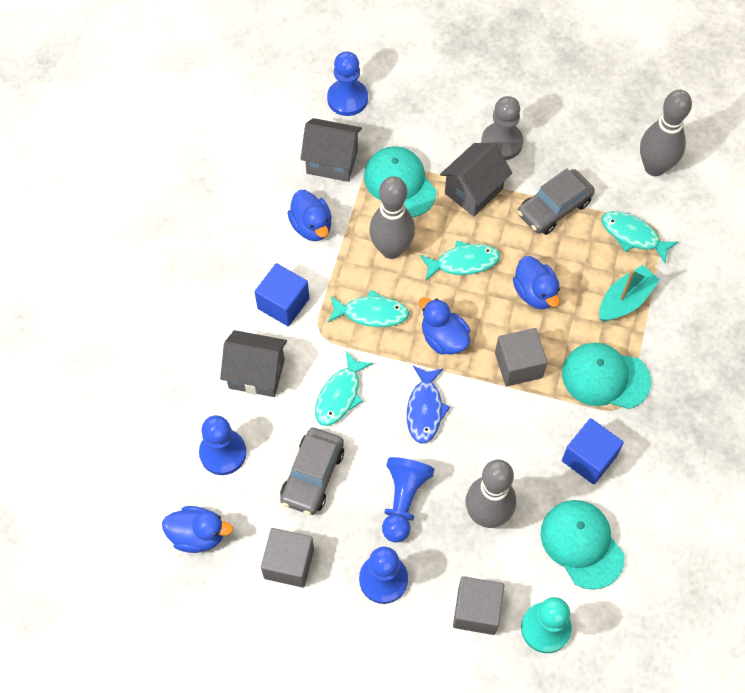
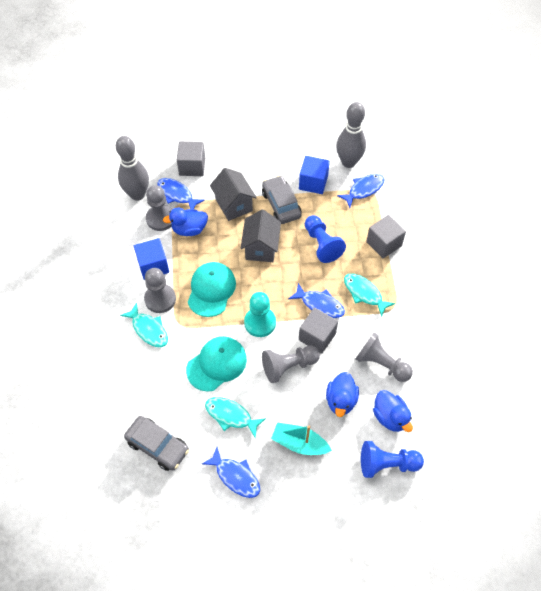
blue duck: 4 -> 3
blue fish: 1 -> 4
blue pawn: 4 -> 2
grey bowling pin: 3 -> 2
grey house: 3 -> 2
grey pawn: 1 -> 4
turquoise cap: 3 -> 2
turquoise fish: 4 -> 3

